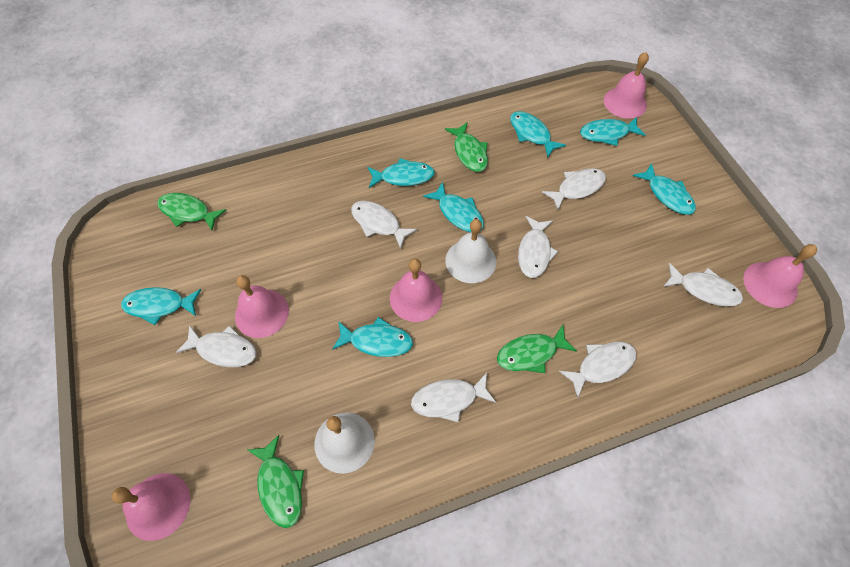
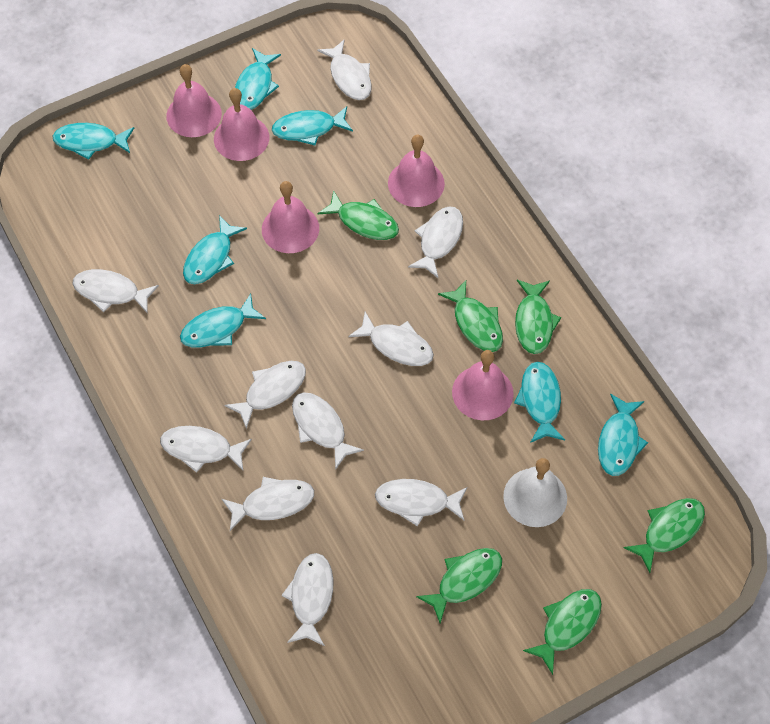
green fish: 4 -> 6
white bell: 2 -> 1
white fish: 7 -> 10

